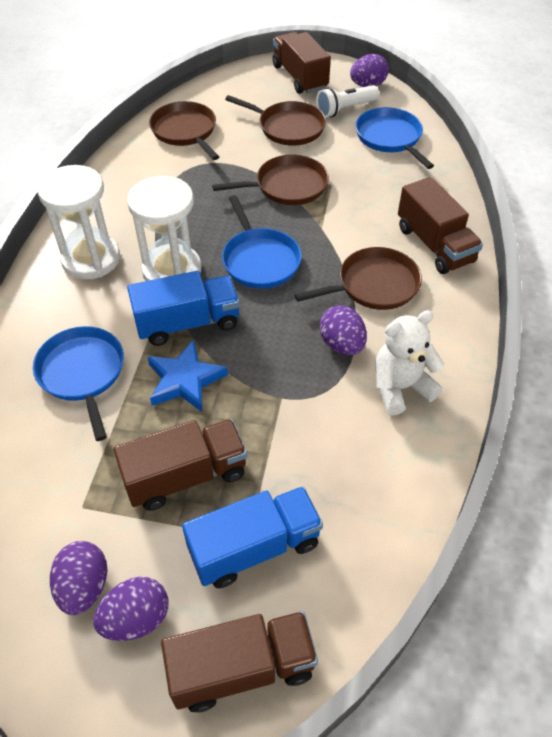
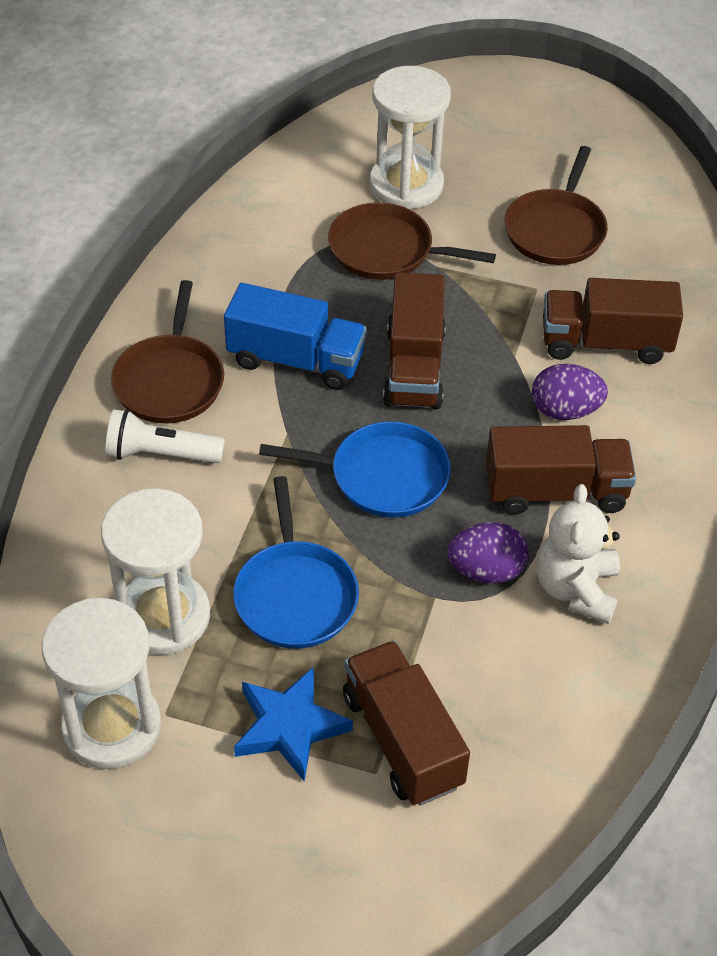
blue pan: 3 -> 2
blue truck: 2 -> 1
brown pan: 4 -> 3
purple egg: 4 -> 2
white hourglass: 2 -> 3

